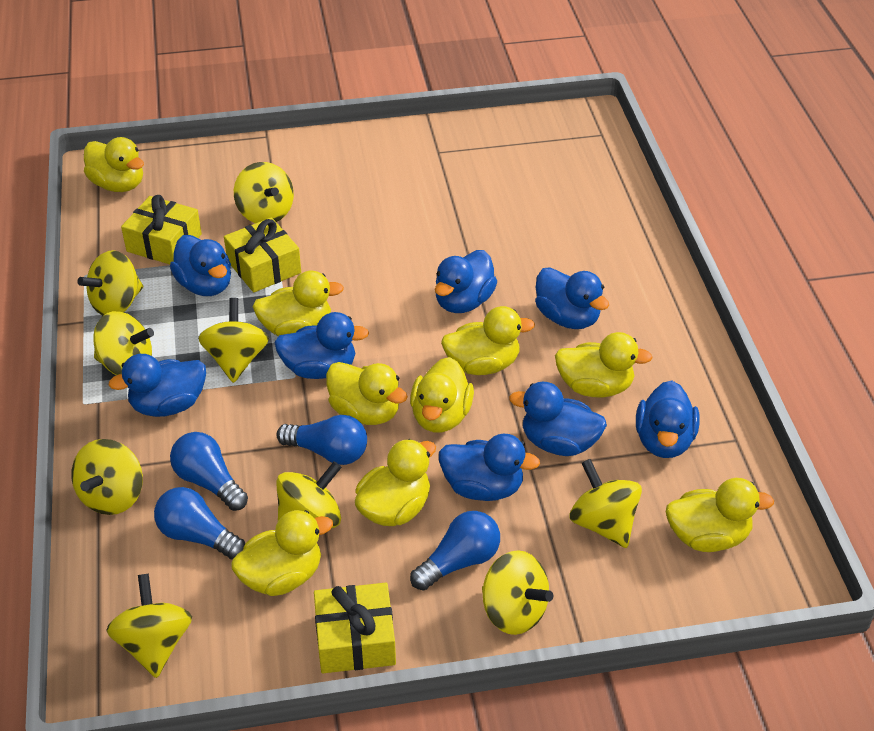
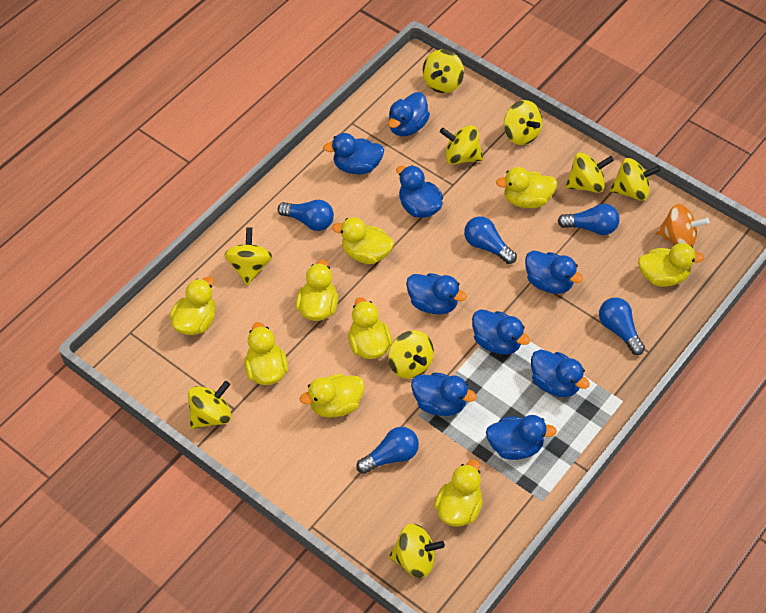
blue duck: 8 -> 9
blue light bulb: 4 -> 5
orange spinning top: 0 -> 1
yellow gift: 3 -> 0

